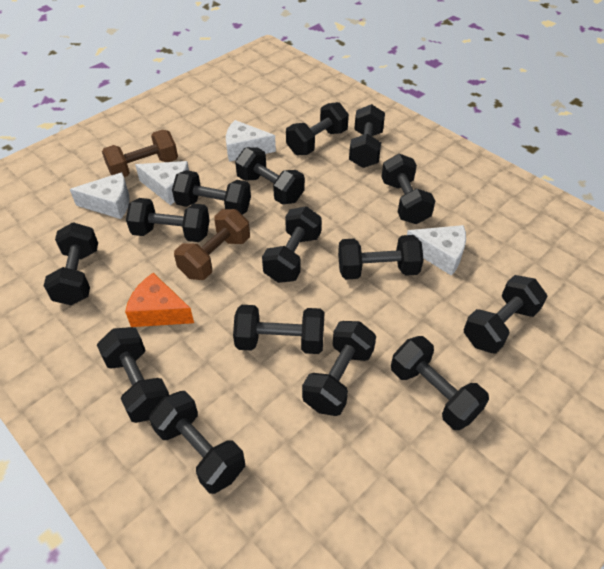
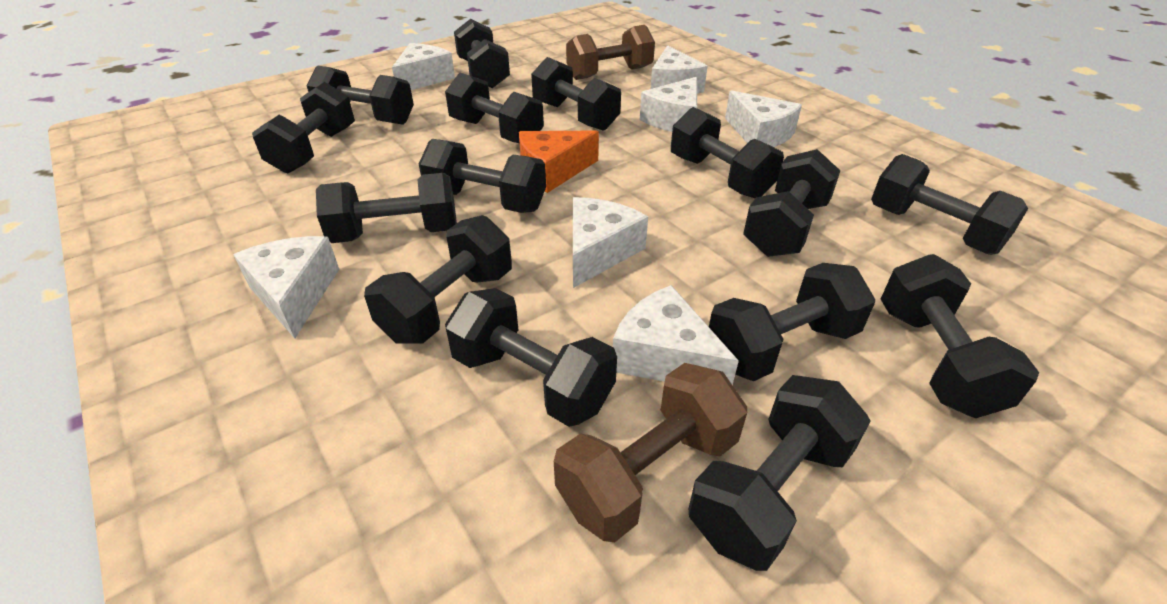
white cheese: 4 -> 7

